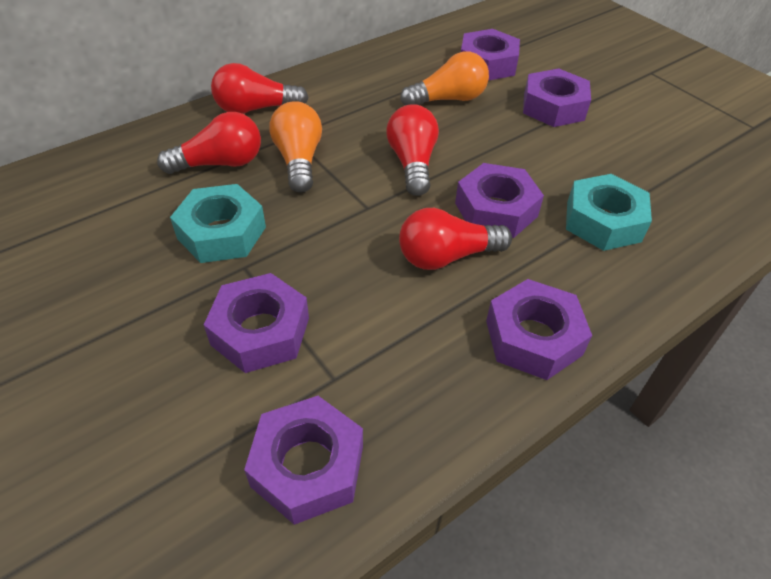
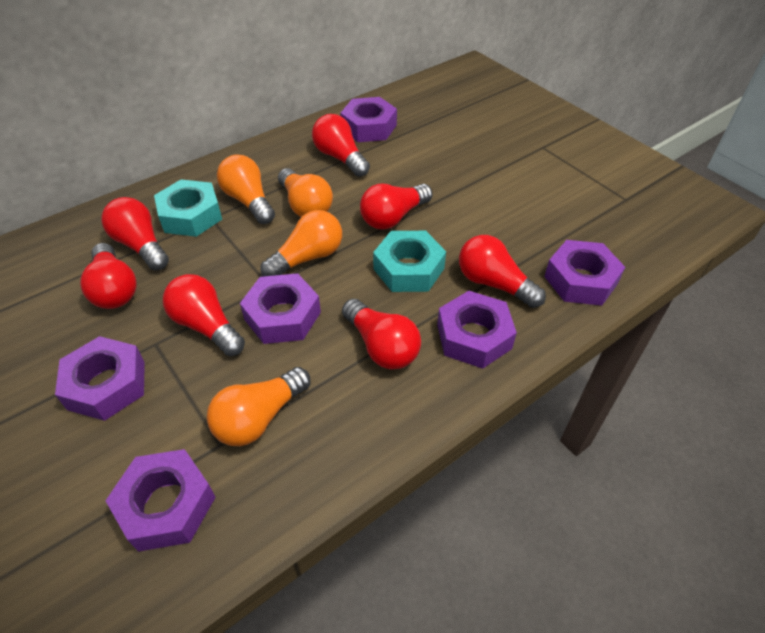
orange light bulb: 2 -> 4
red light bulb: 4 -> 7

